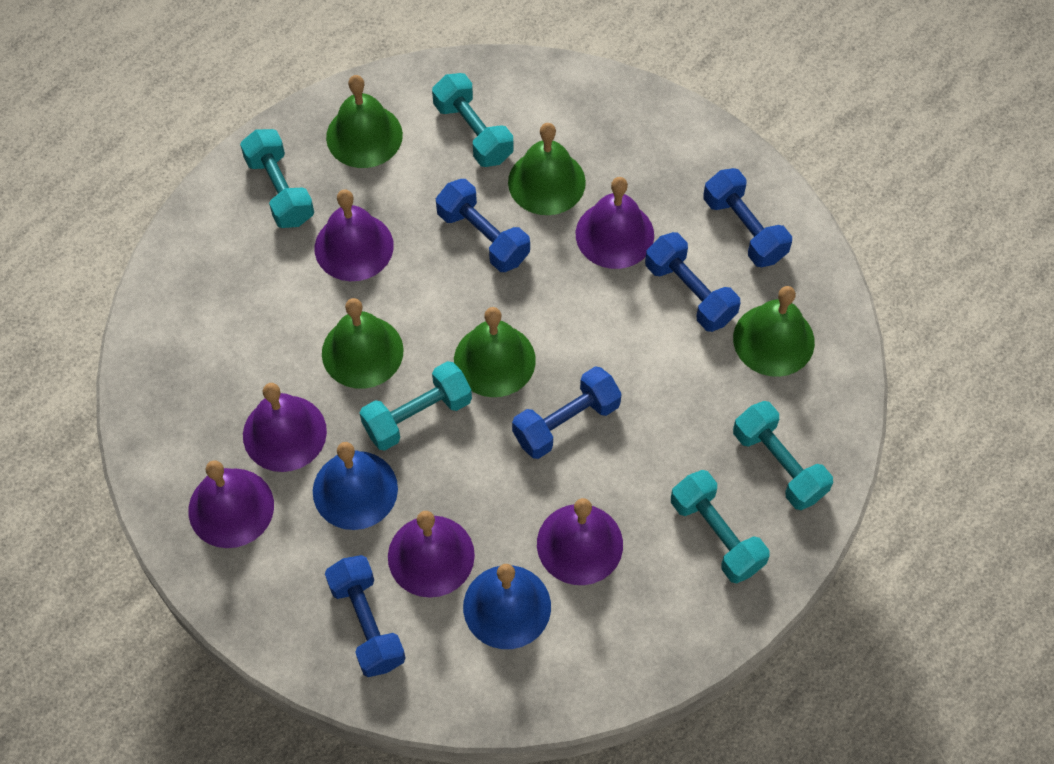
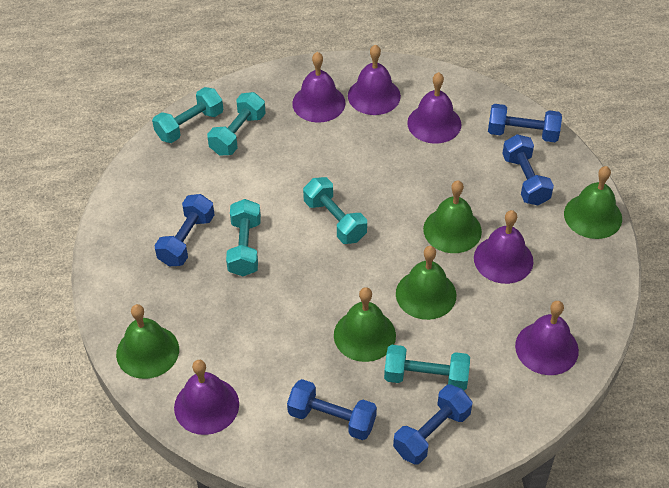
blue bell: 2 -> 0

